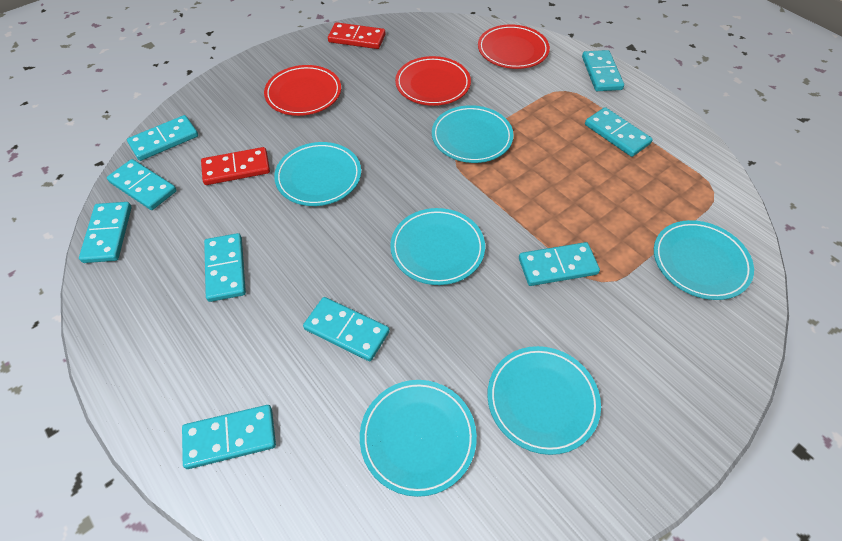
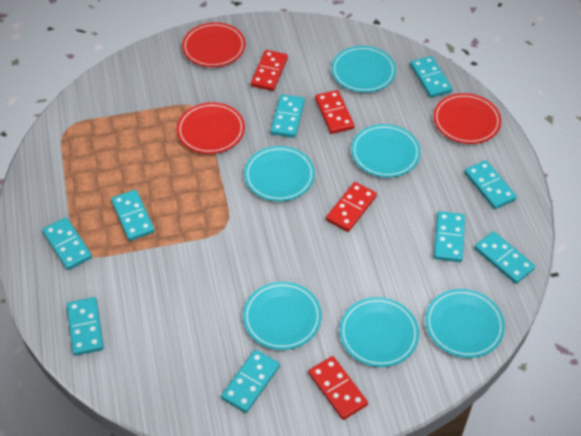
red domino: 2 -> 4

